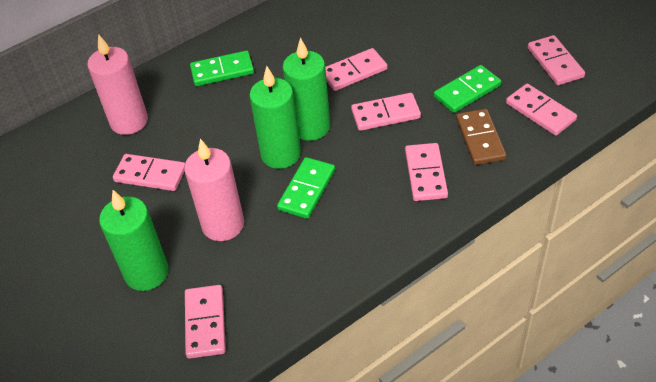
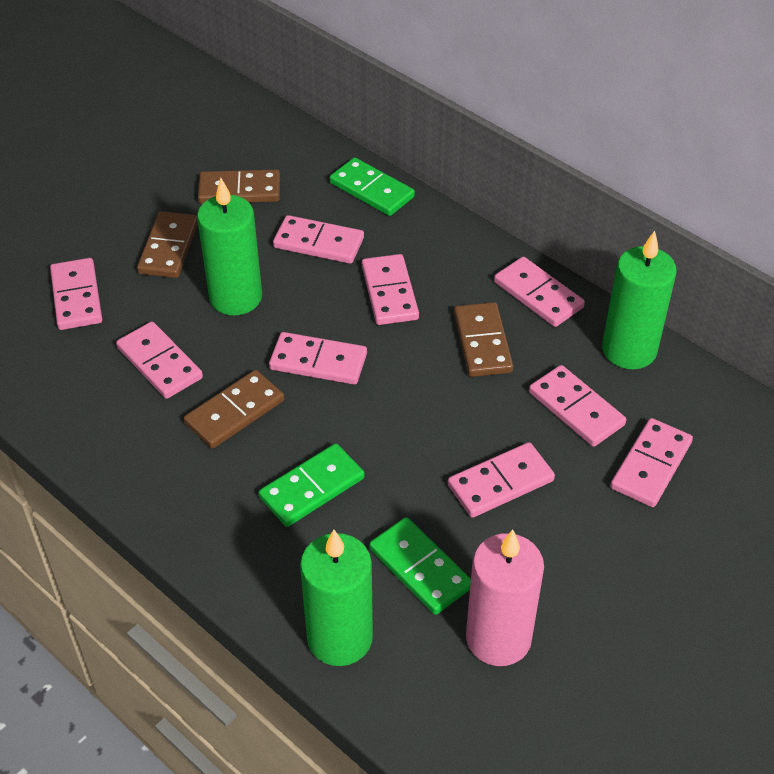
brown domino: 1 -> 4
pink candle: 2 -> 1
pink domino: 7 -> 9

